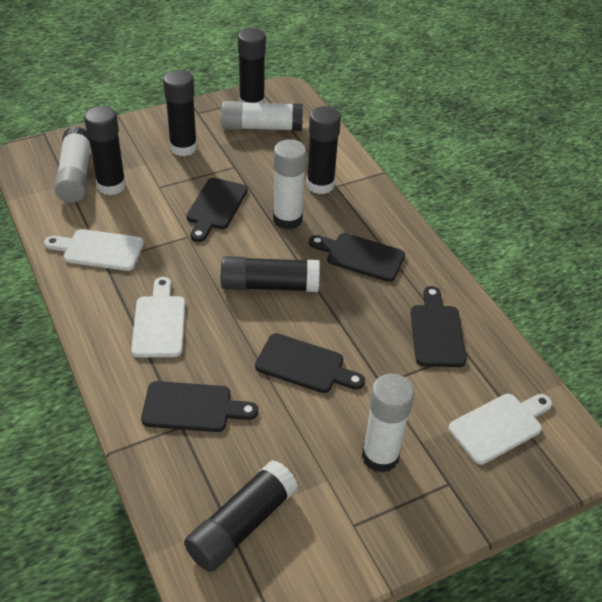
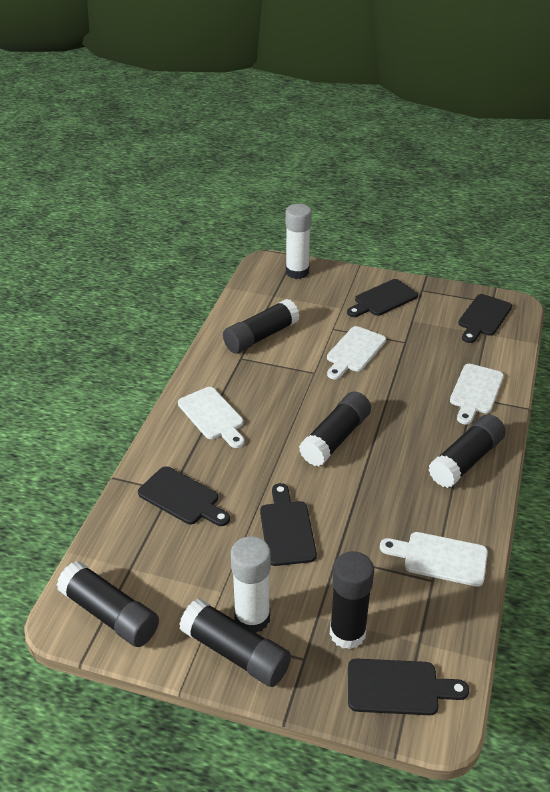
white cutting board: 3 -> 4
white glue stick: 4 -> 2

